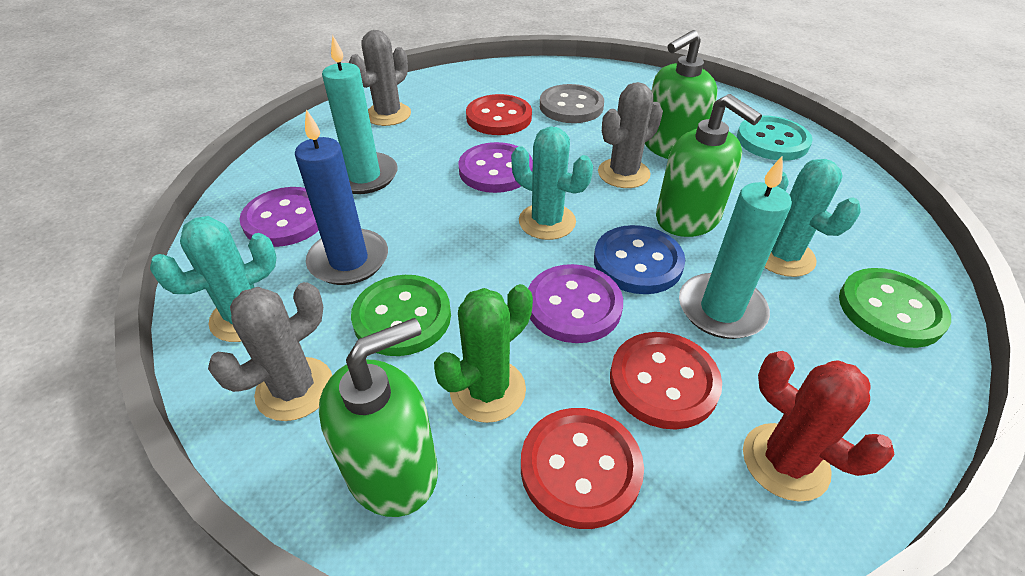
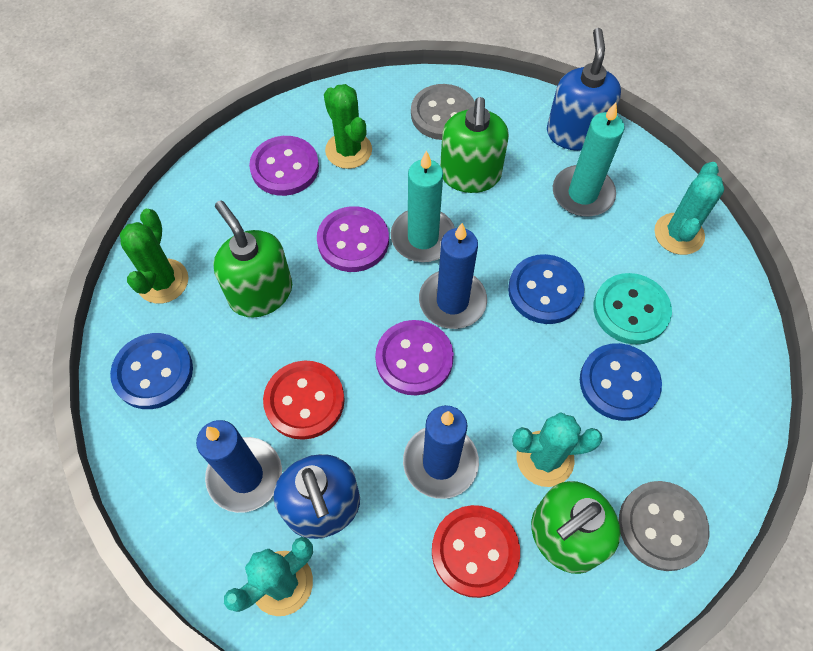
blue button: 1 -> 3
blue candle: 1 -> 3
blue soap dispenser: 0 -> 2
green button: 2 -> 0
green cactus: 1 -> 2
grey button: 1 -> 2
grey cactus: 3 -> 0
red button: 3 -> 2
red cactus: 1 -> 0

